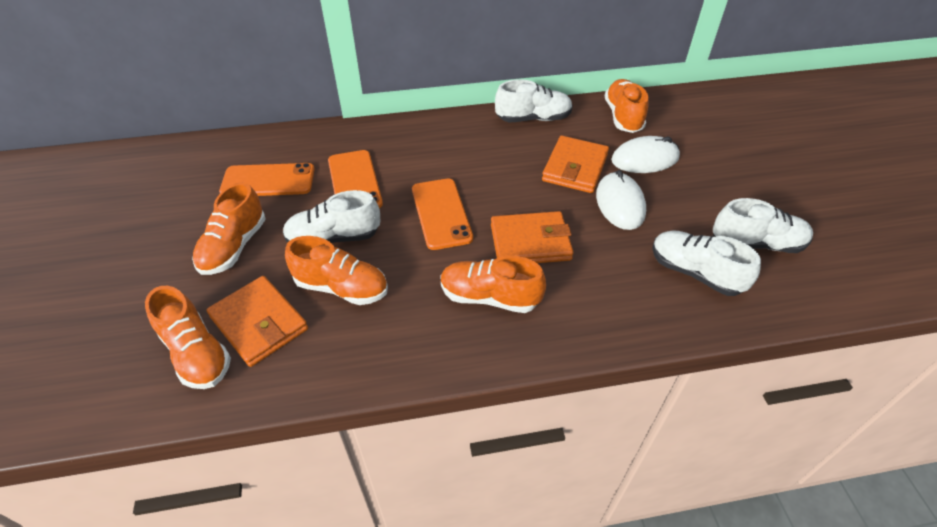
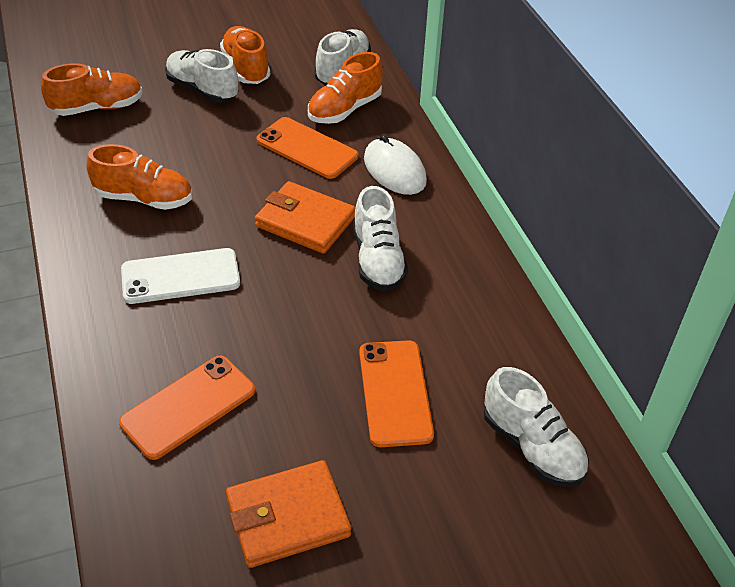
orange shoe: 5 -> 4
orange wallet: 3 -> 2
white mouse: 2 -> 1
white phone: 0 -> 1

